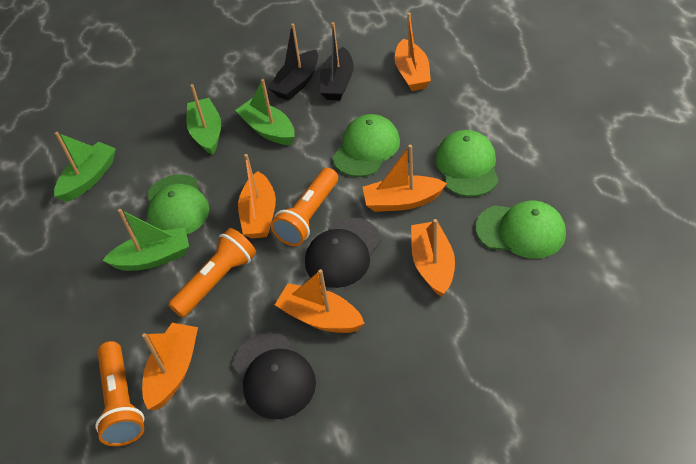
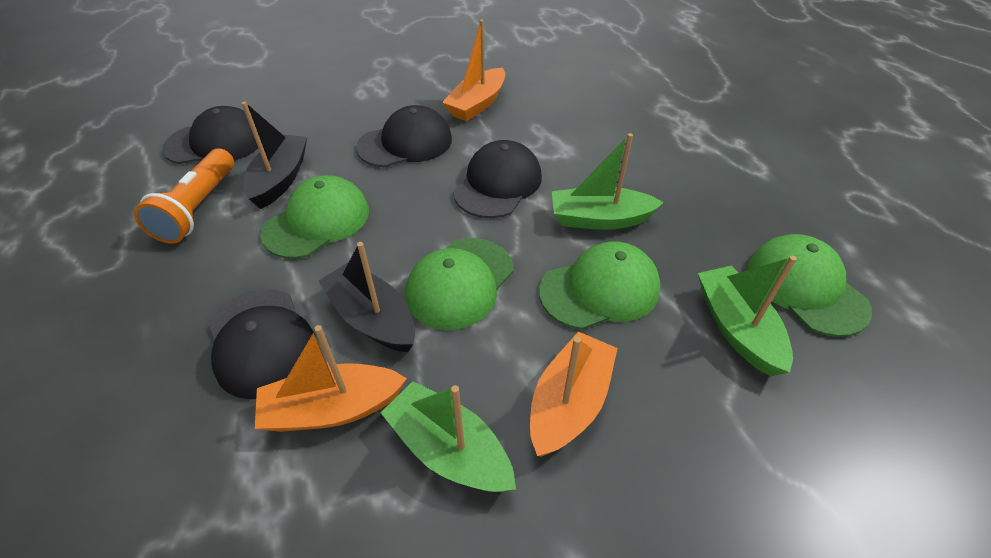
black cap: 2 -> 4
green boat: 4 -> 3
orange boat: 6 -> 3
orange flashlight: 3 -> 1

